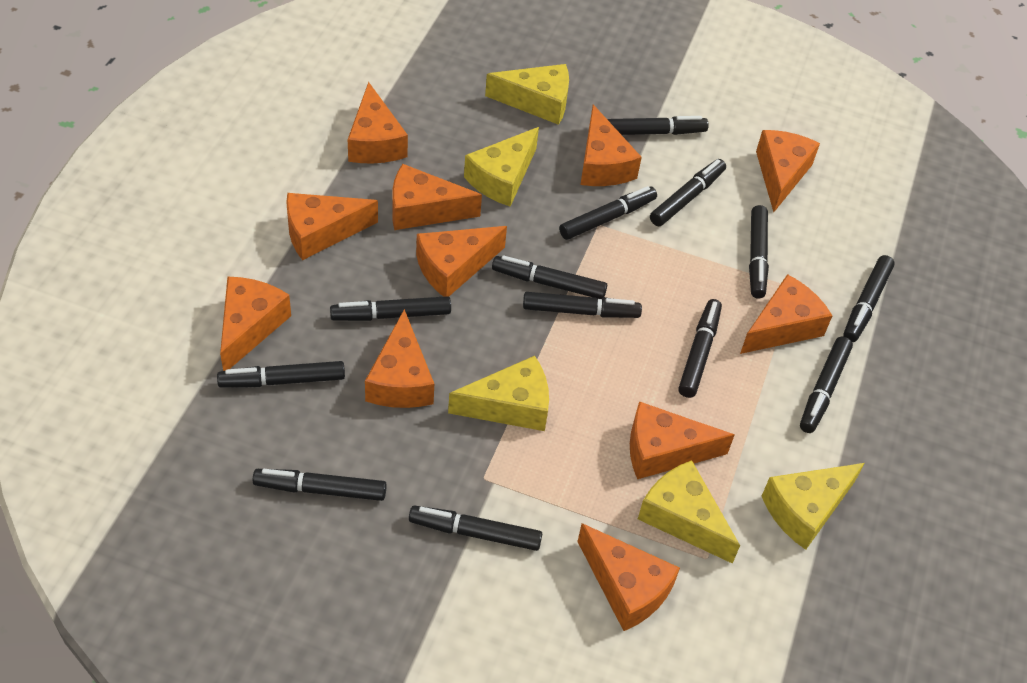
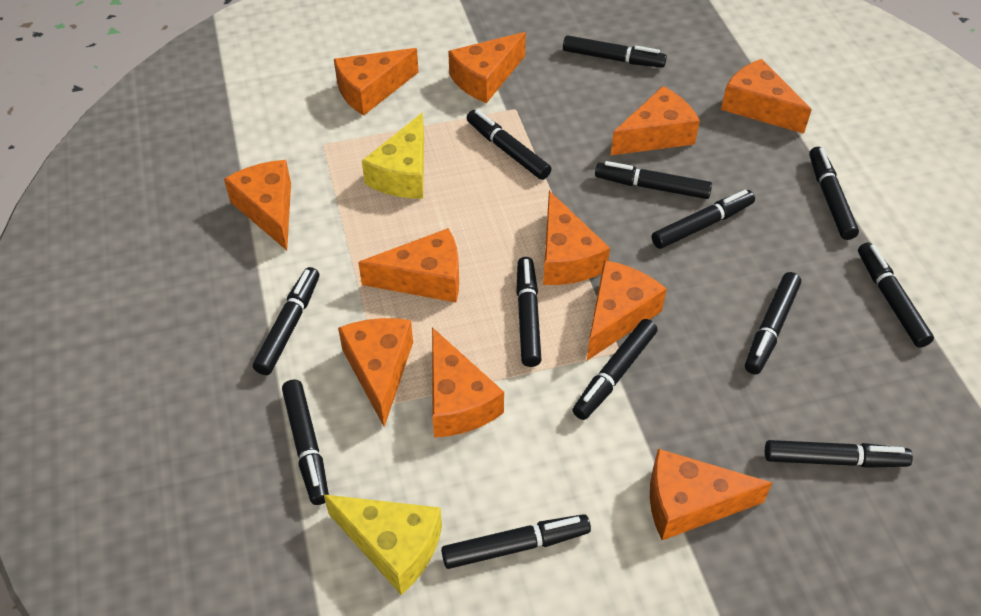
yellow cheese: 5 -> 2

